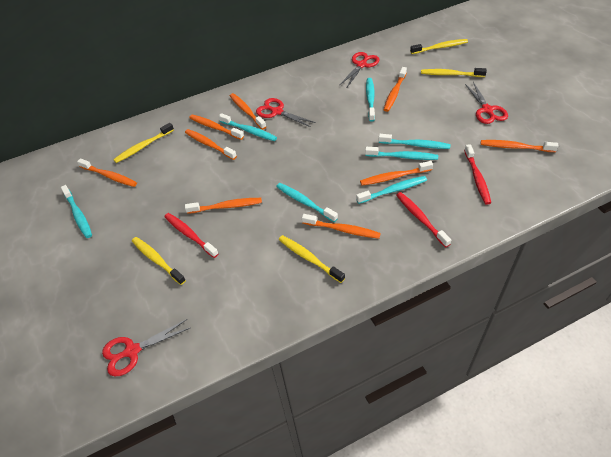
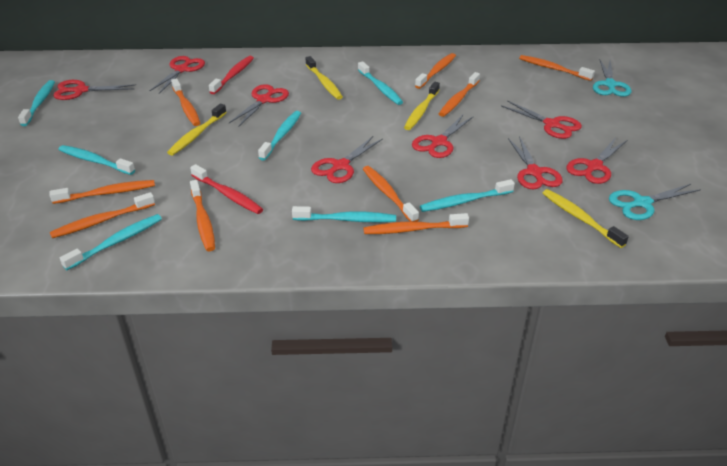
red scissors: 4 -> 8
red toothbrush: 3 -> 2
turquoise scissors: 0 -> 2
yellow toothbrush: 5 -> 4

